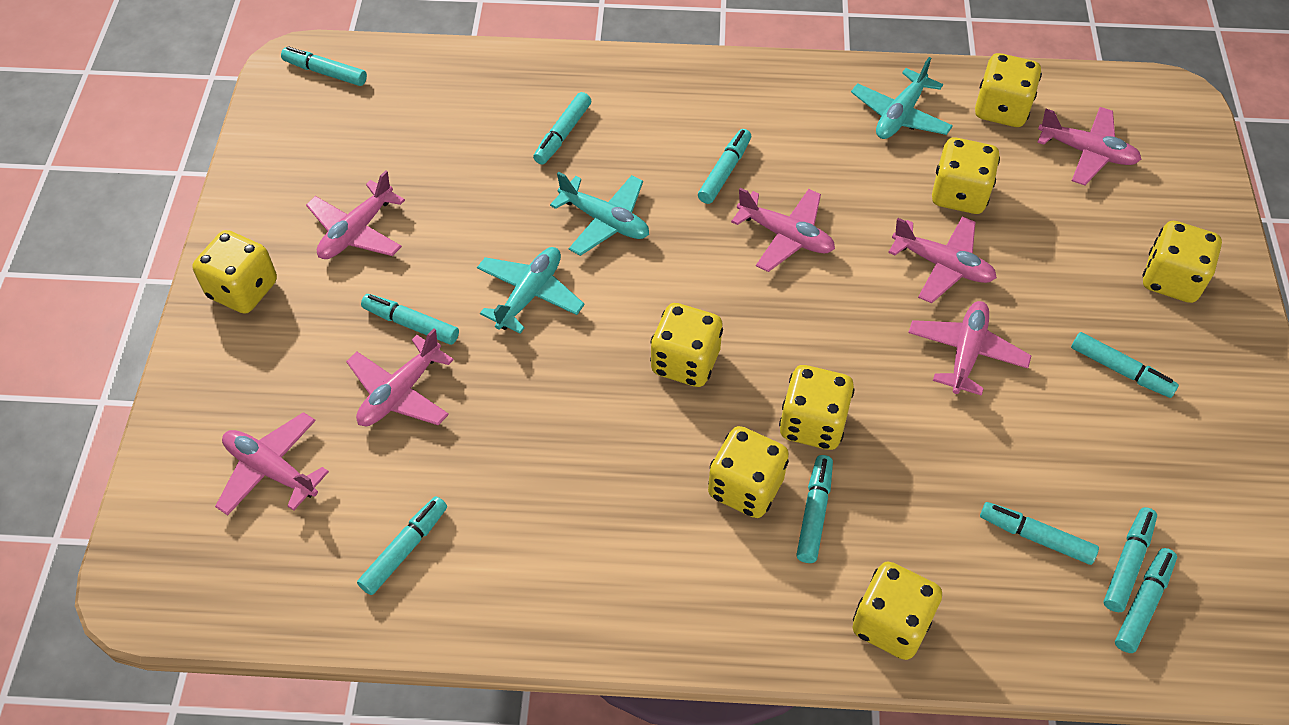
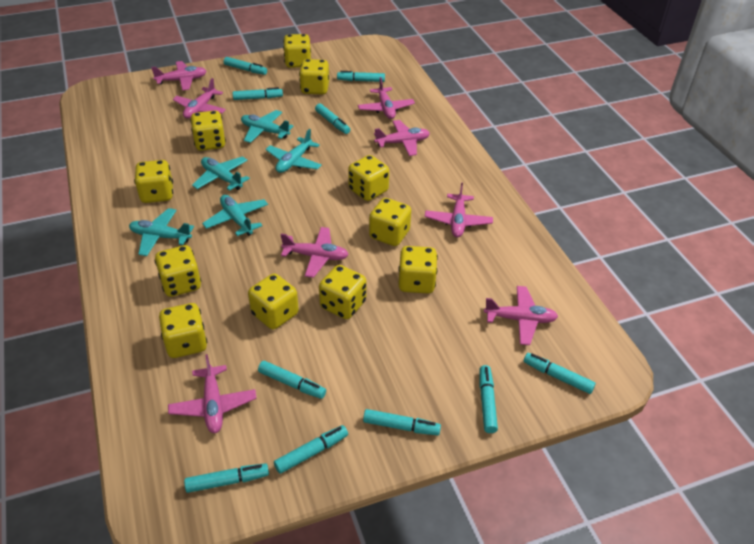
pink plane: 7 -> 8
turquoise plane: 3 -> 5
yellow dice: 8 -> 11

